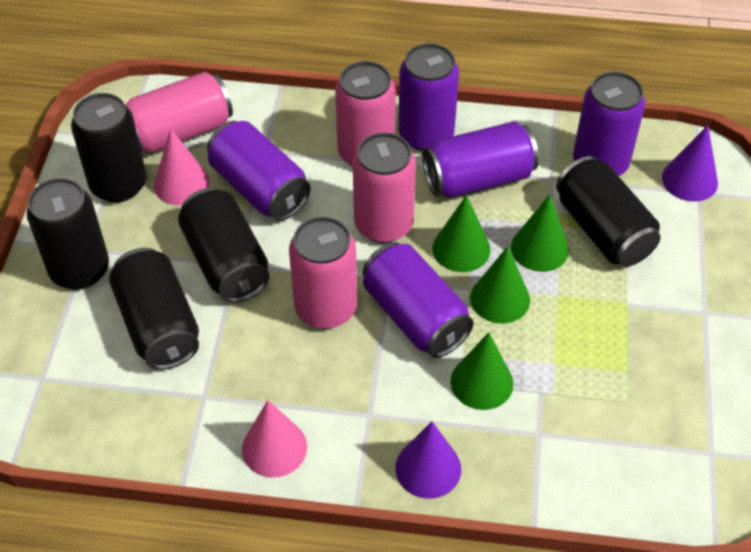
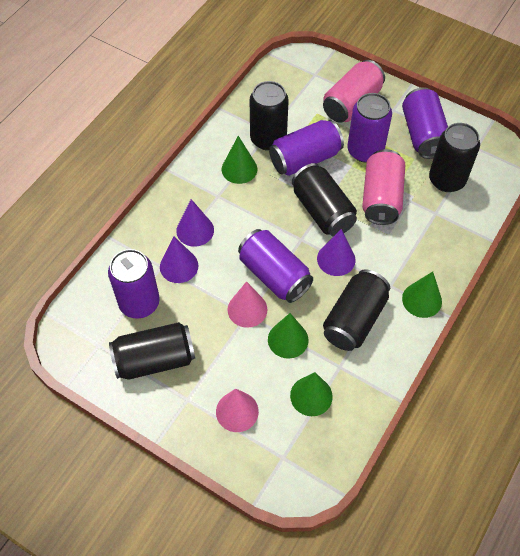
pink can: 4 -> 2
purple cone: 2 -> 3

